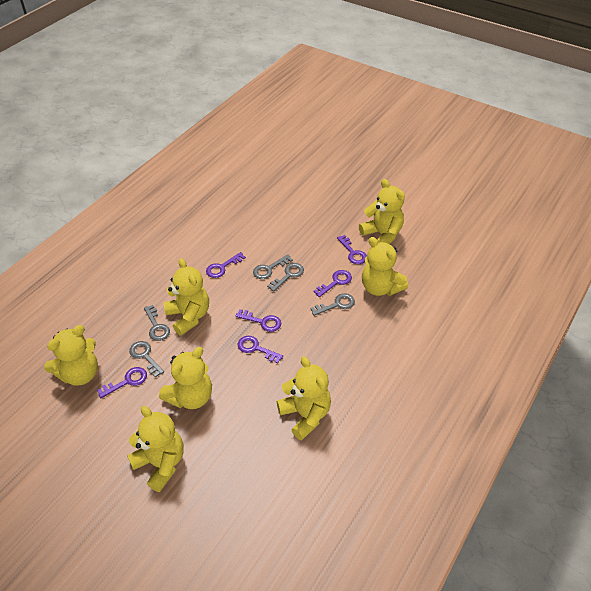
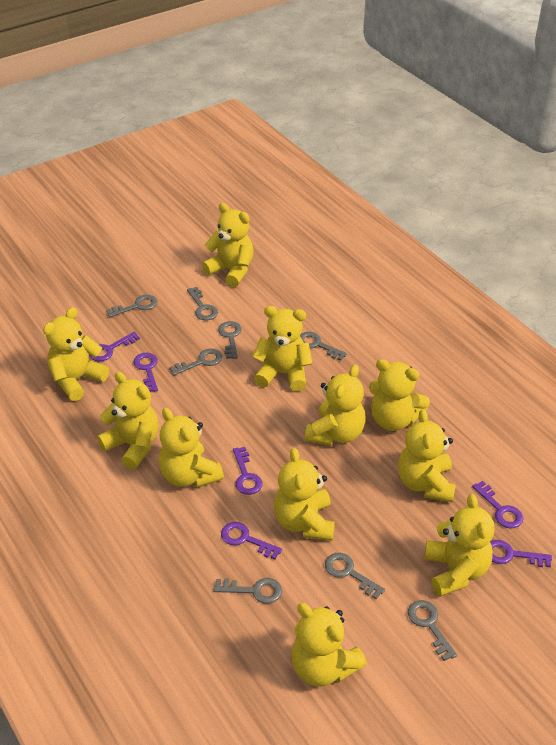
grey key: 5 -> 8
yellow teddy bear: 7 -> 11

